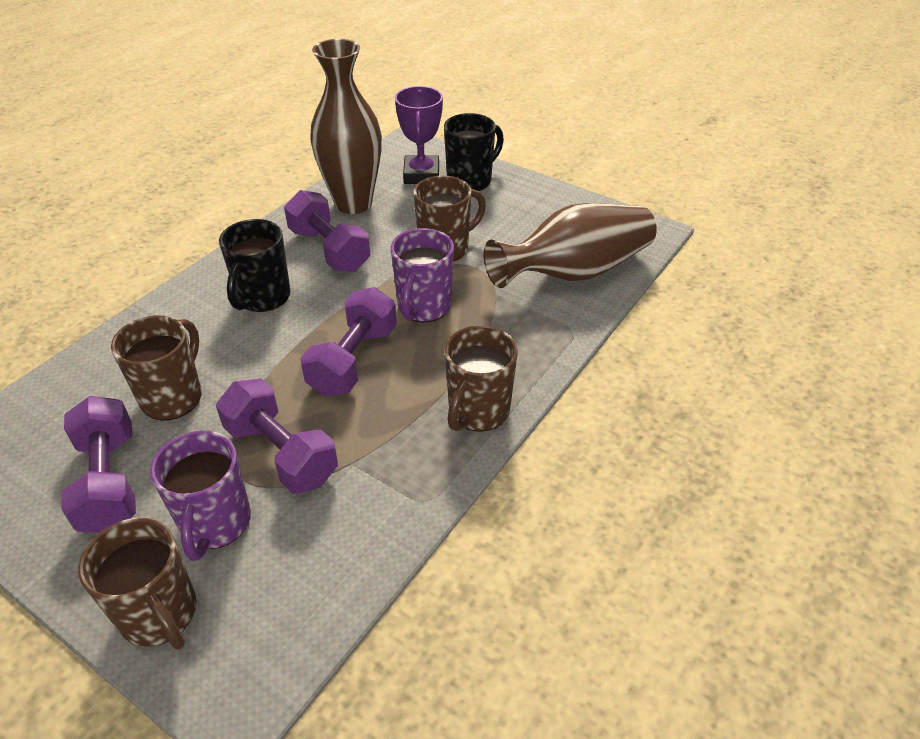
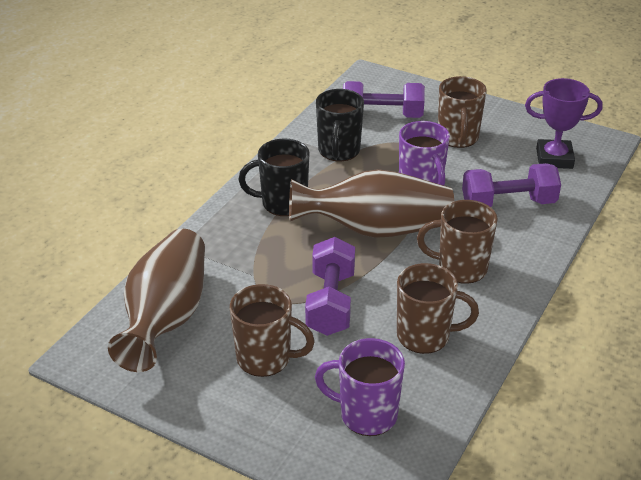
purple dumbbell: 4 -> 3

